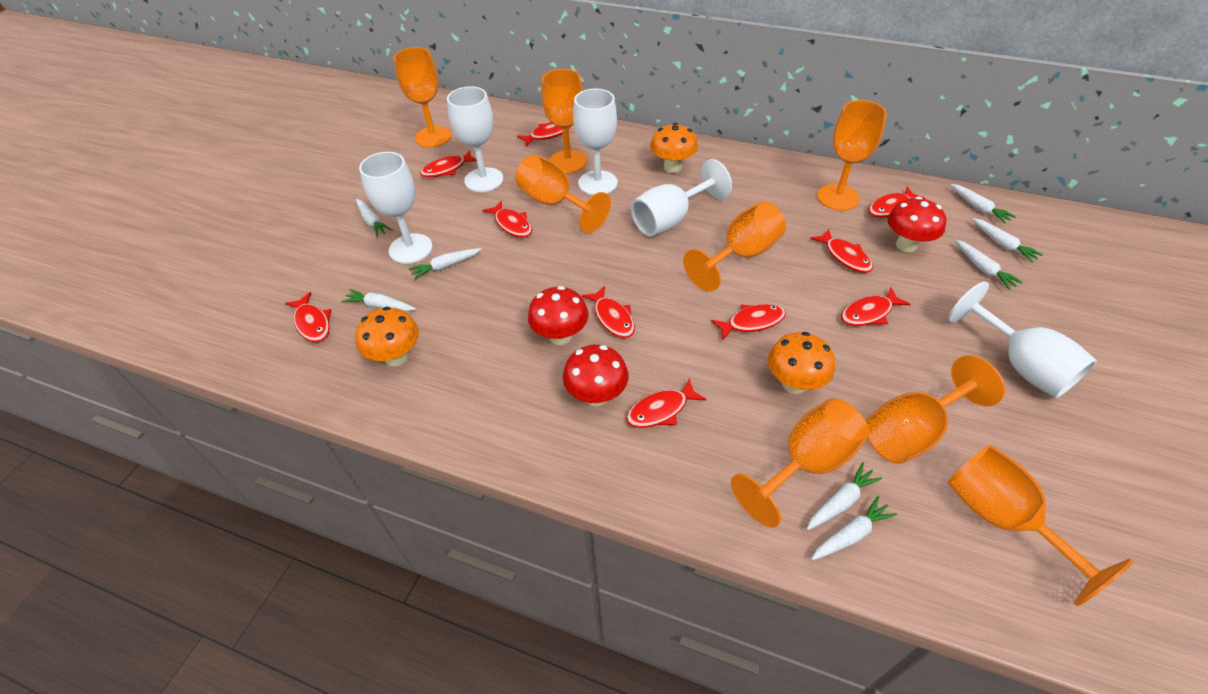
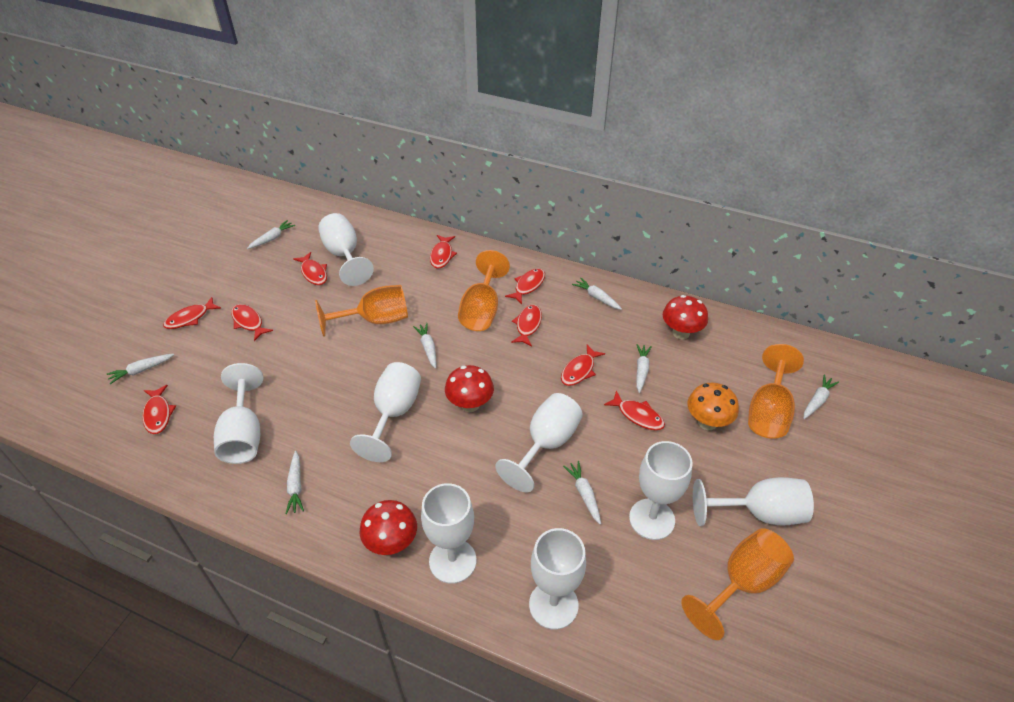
orange goblet: 8 -> 4
orange mushroom: 3 -> 1
red fish: 10 -> 9
white goblet: 5 -> 8

